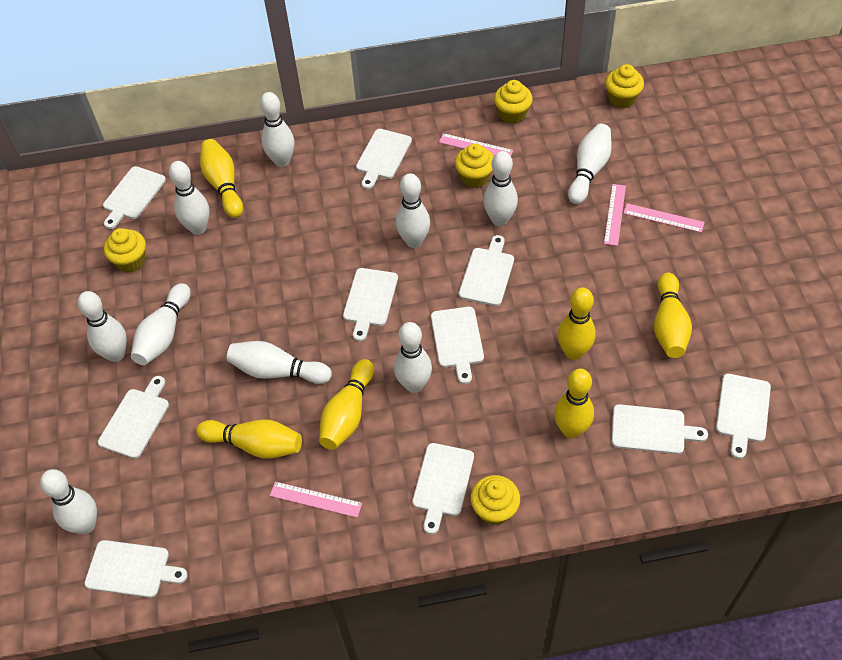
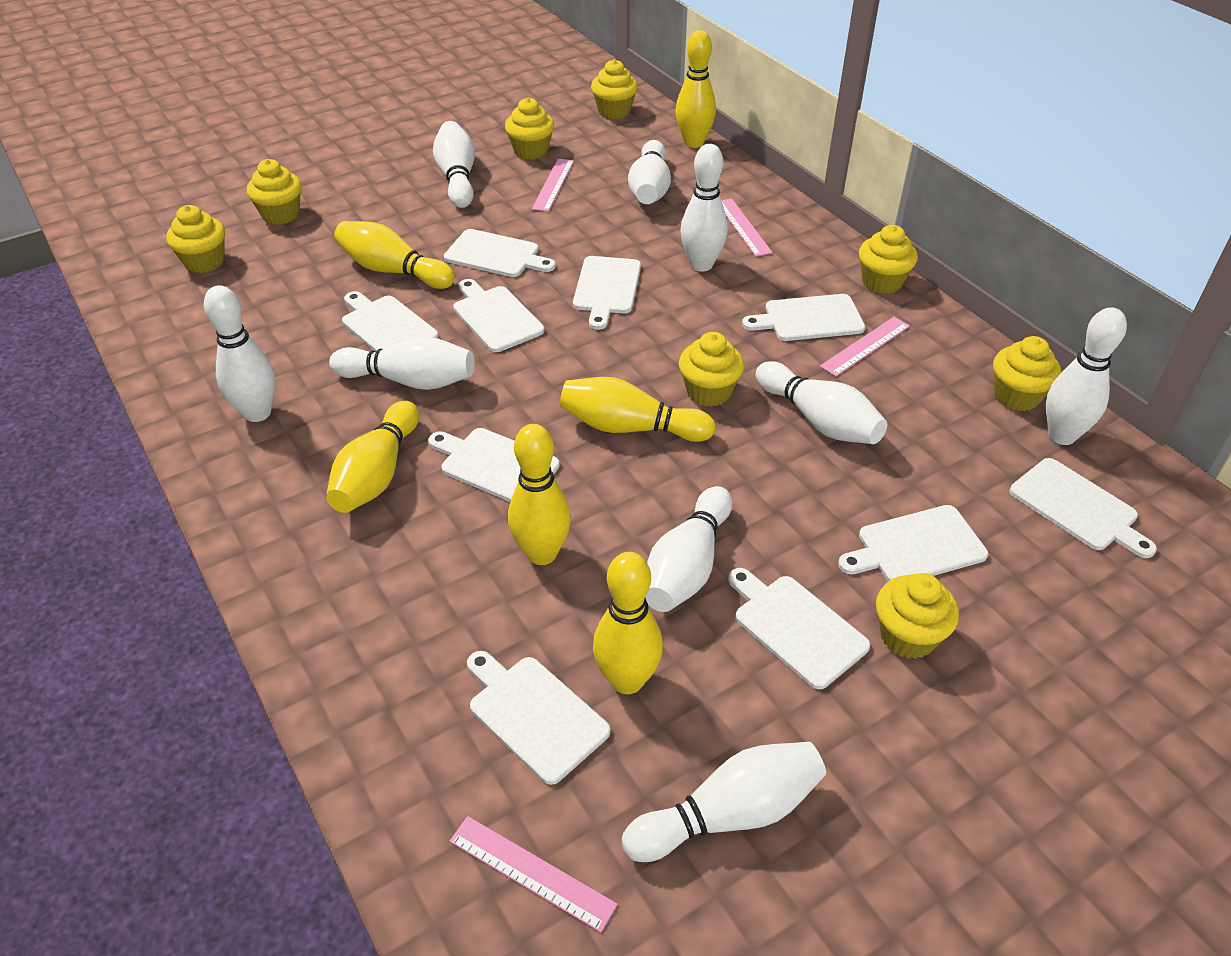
white bowling pin: 10 -> 9
yellow cupcake: 5 -> 8

